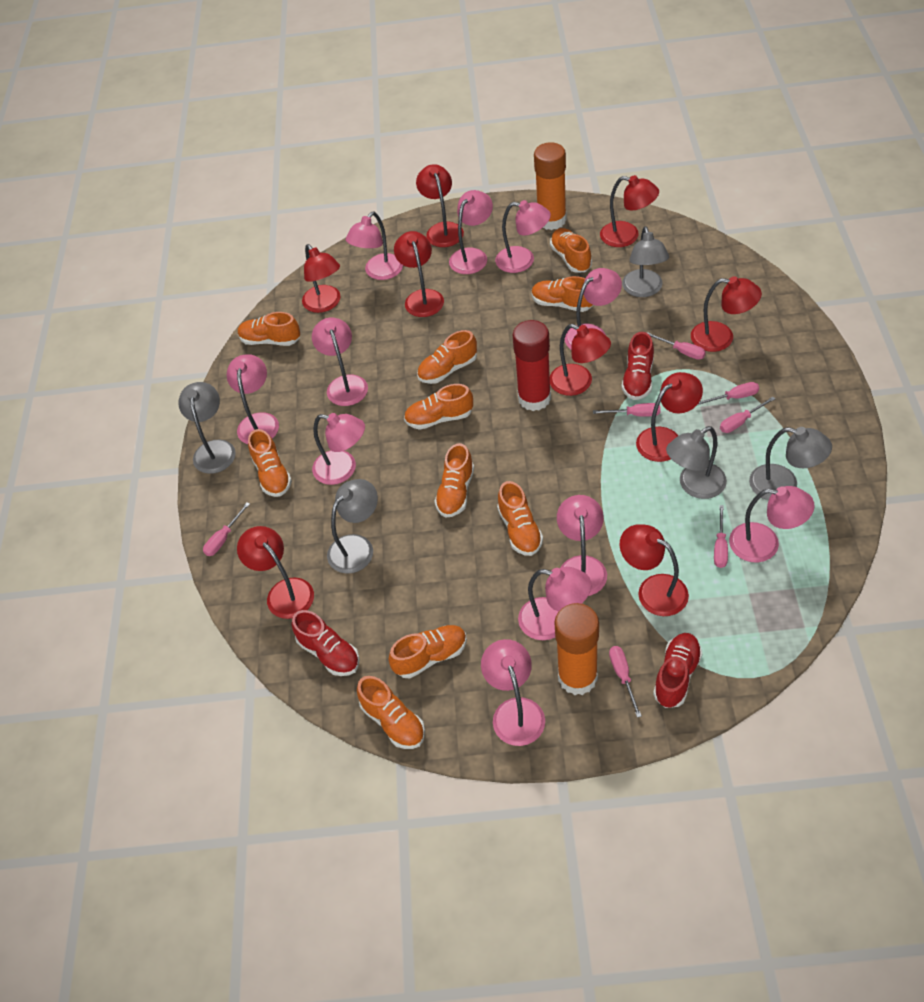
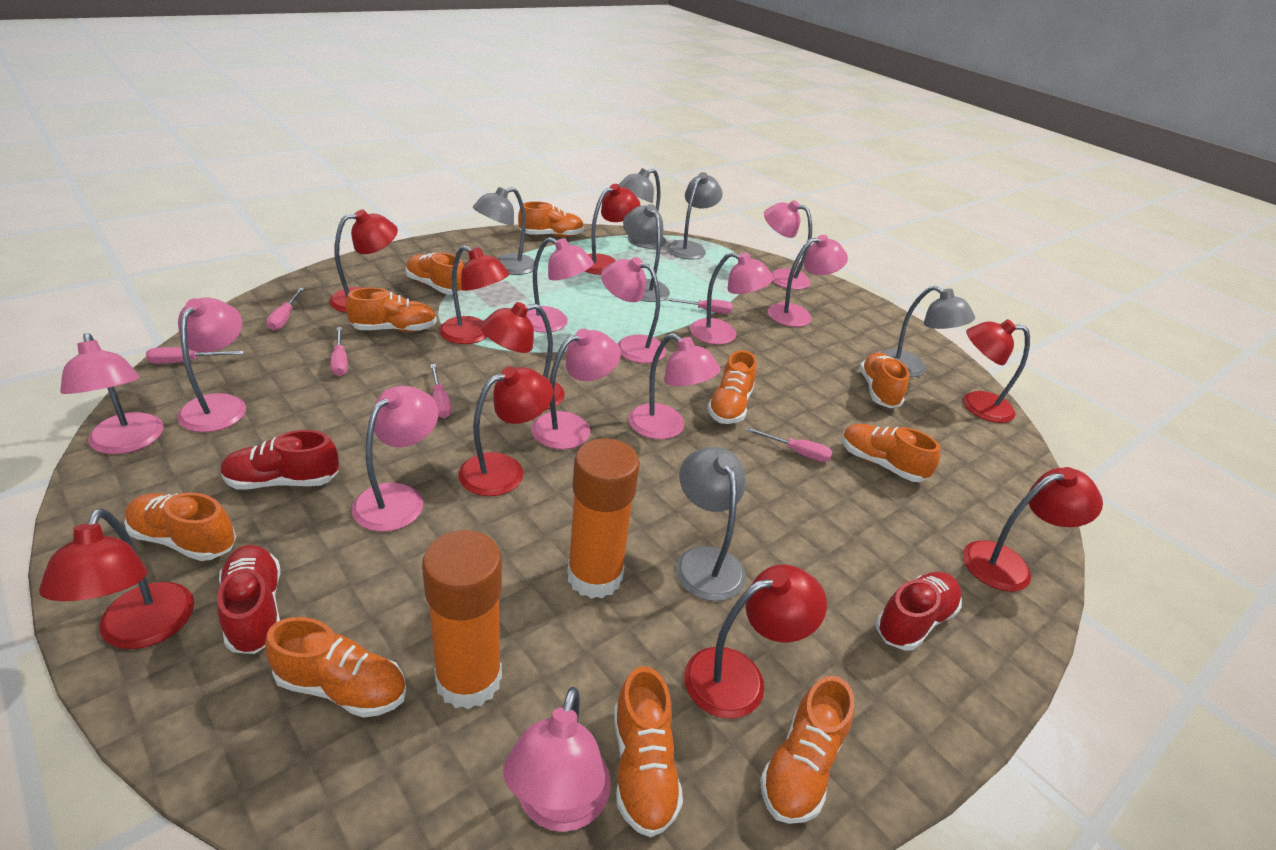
grey lamp: 5 -> 6
pink screwdriver: 7 -> 6
red glue stick: 1 -> 0

